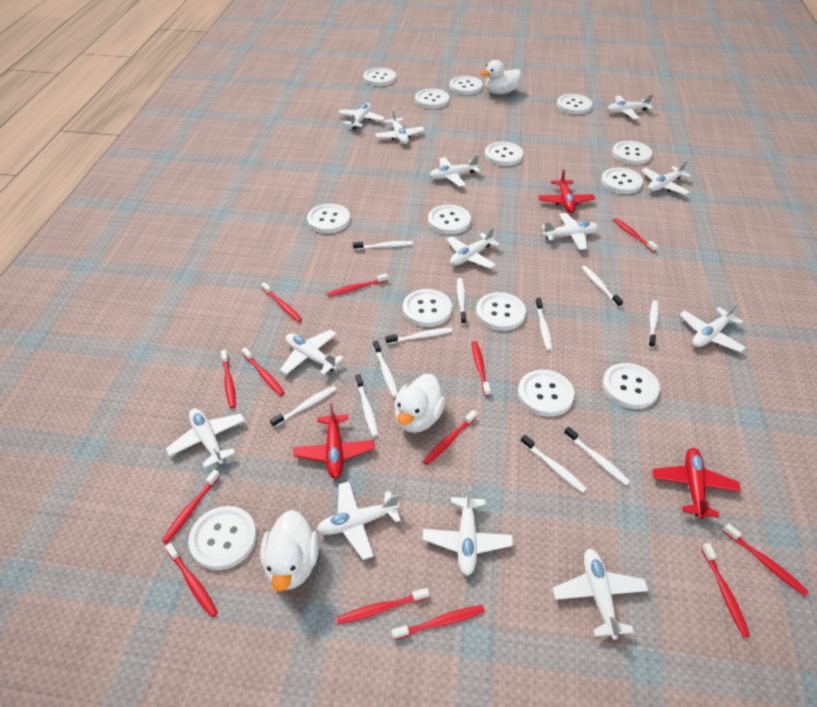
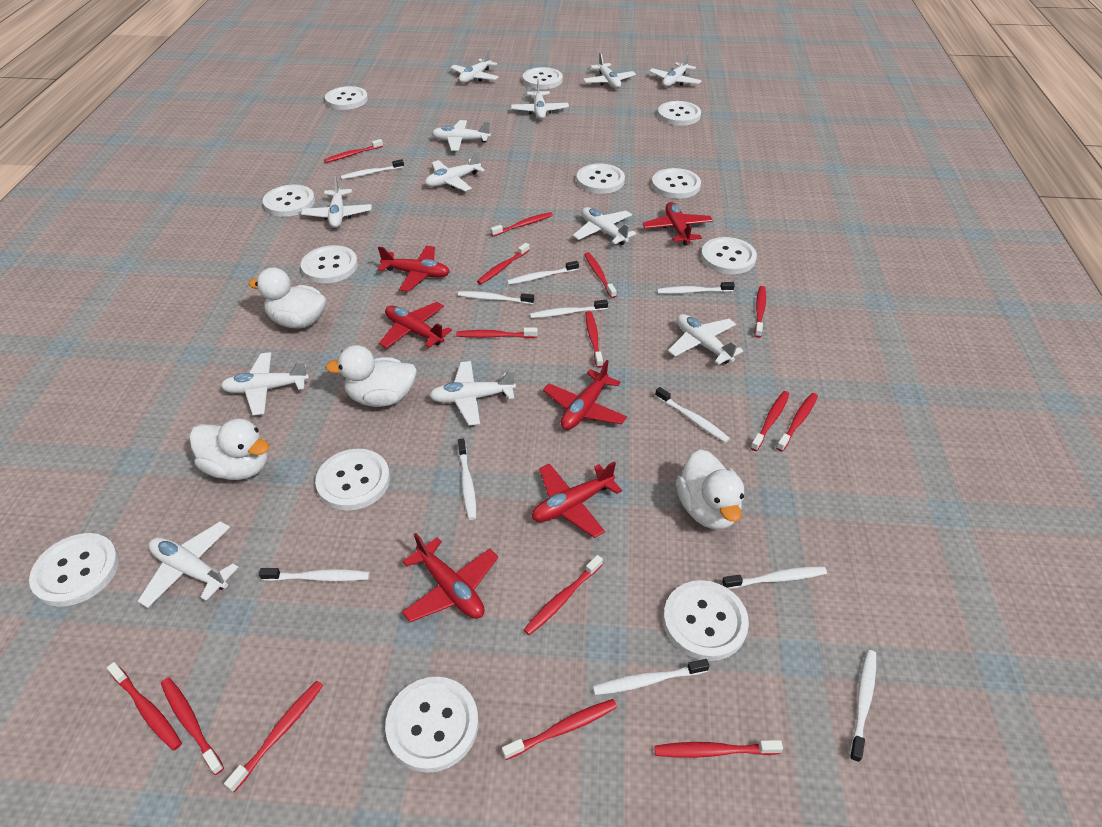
red plane: 3 -> 6
red toothbrush: 13 -> 15
white button: 14 -> 12
white duck: 3 -> 4
white plane: 13 -> 12

